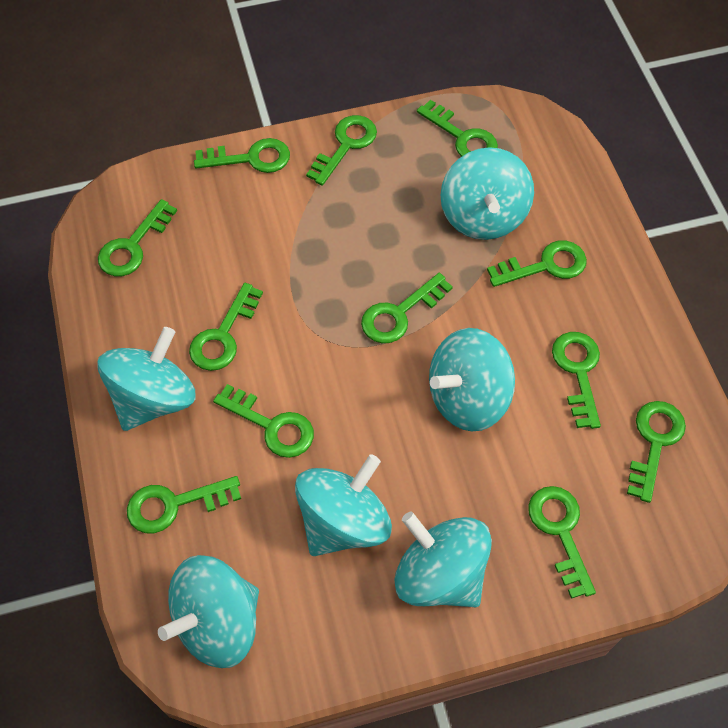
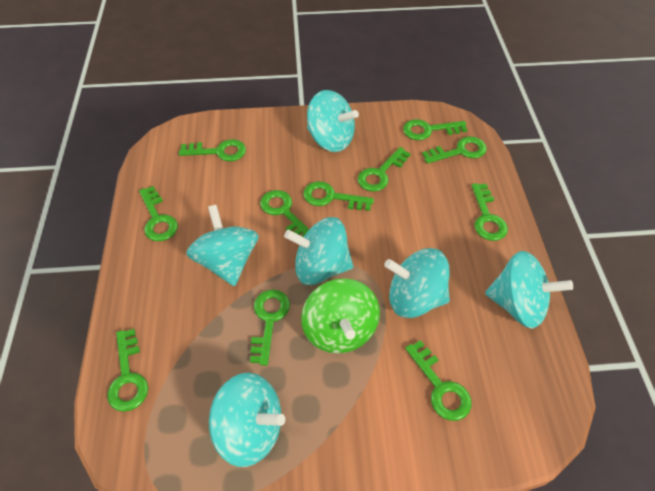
green key: 12 -> 11
green spinning top: 0 -> 1

